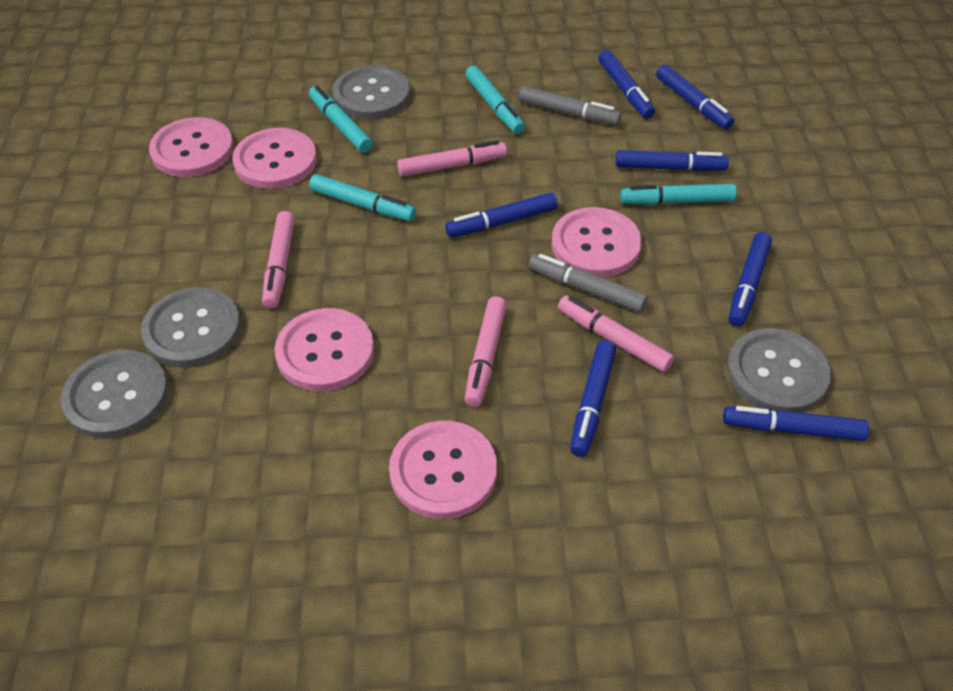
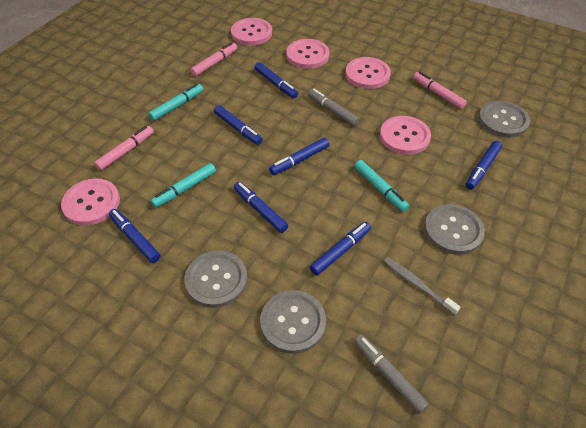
grey toothbrush: 0 -> 1
pink marker: 4 -> 3
turquoise marker: 4 -> 3

